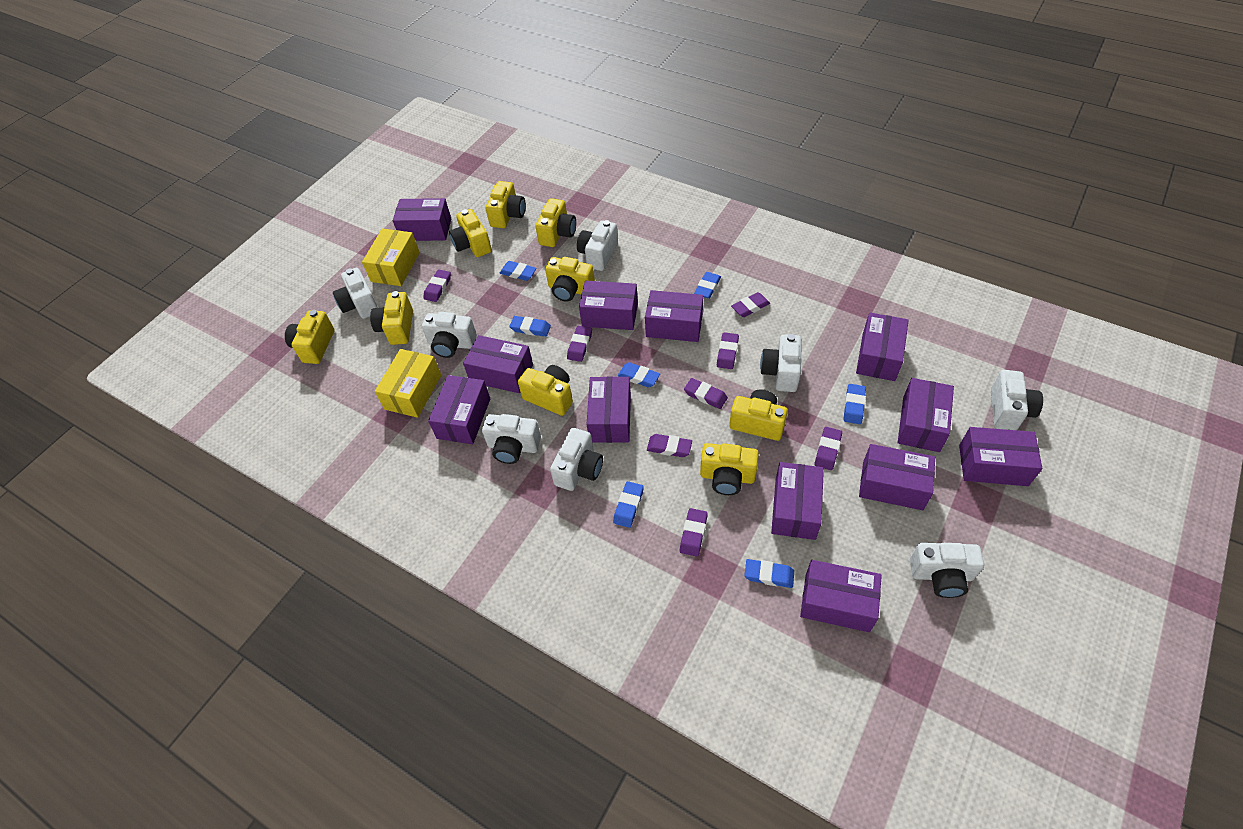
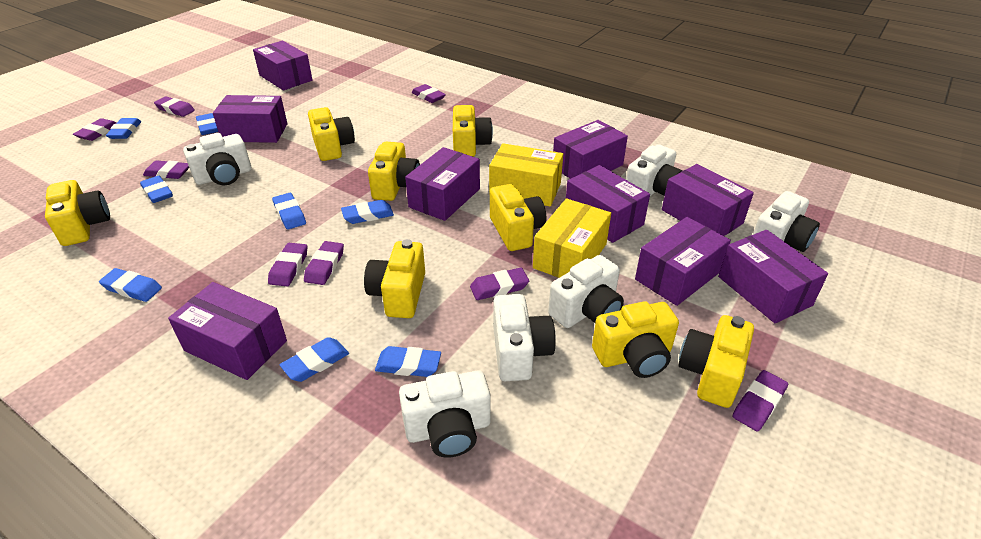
blue eraser: 7 -> 8
purple box: 12 -> 9
white camera: 8 -> 6
yellow camera: 9 -> 8

